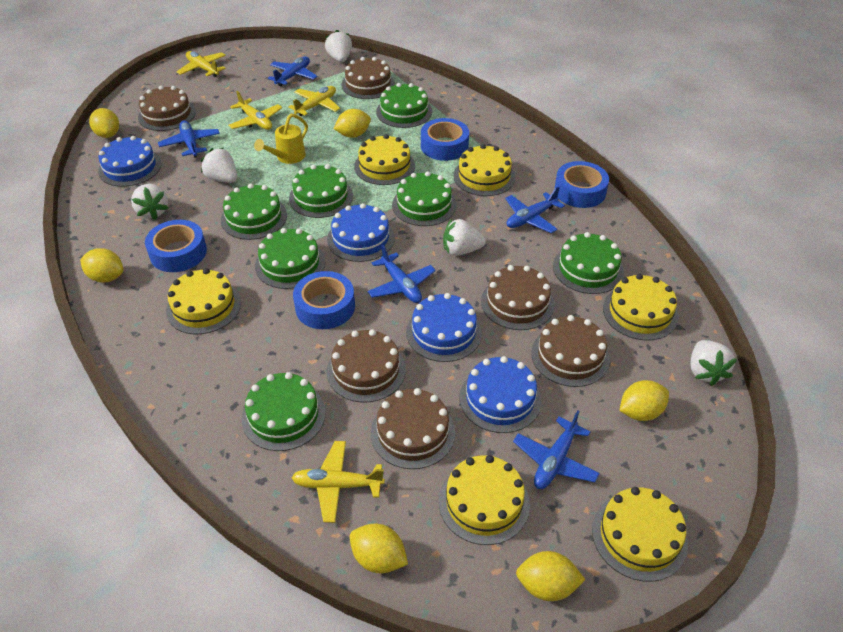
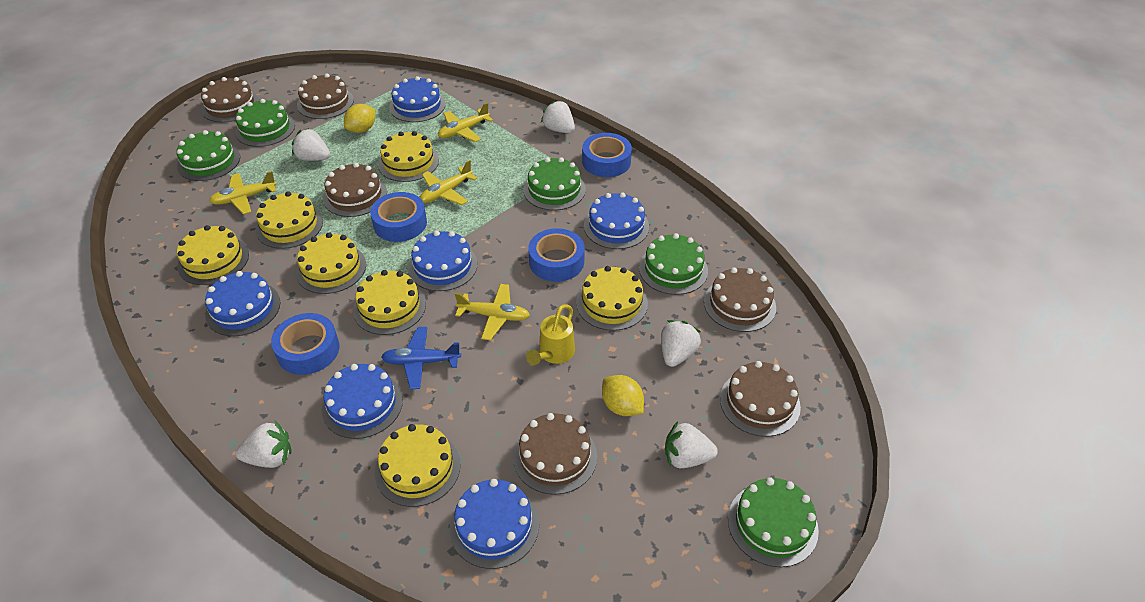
blue cake: 4 -> 6
blue plane: 5 -> 1
green cake: 7 -> 5
yellow cake: 6 -> 7
yellow lemon: 6 -> 2

